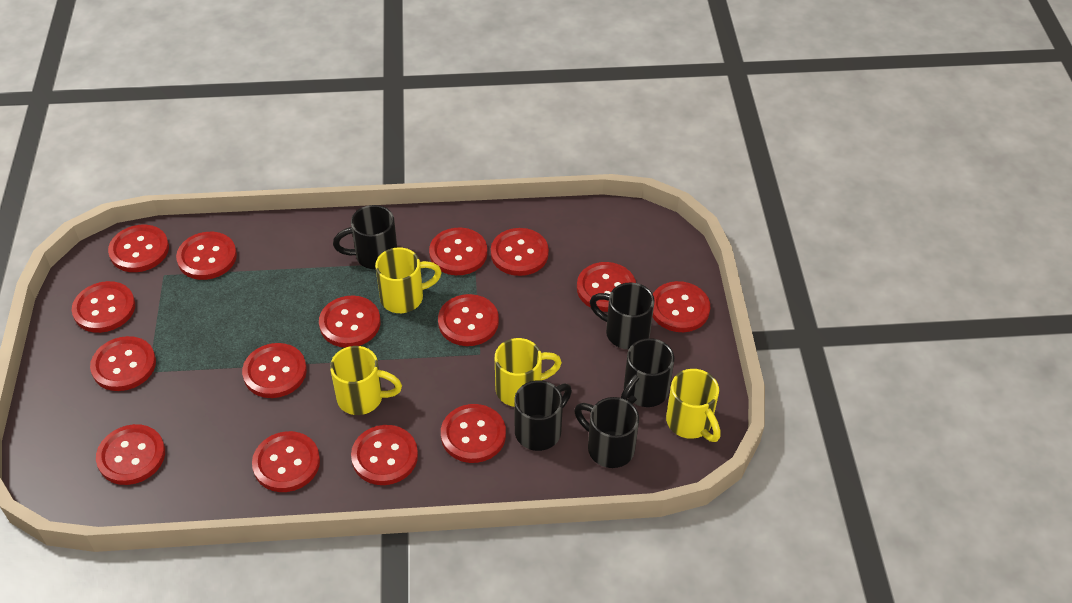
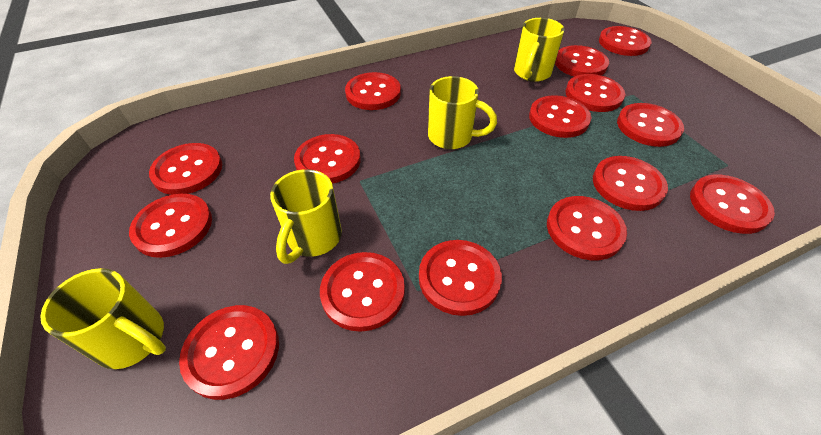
black mug: 5 -> 0

